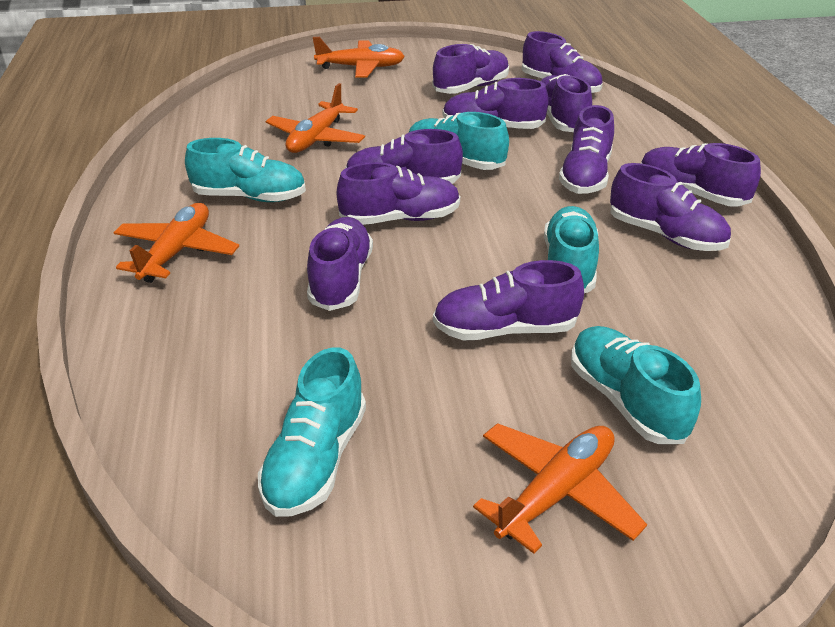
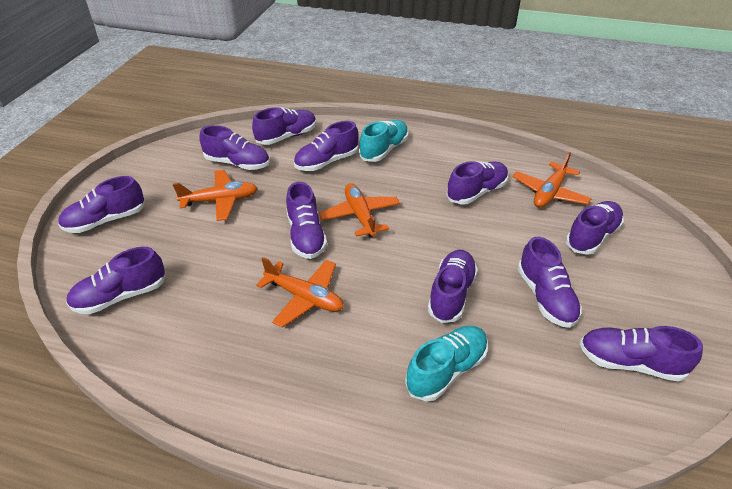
turquoise shoe: 5 -> 2

